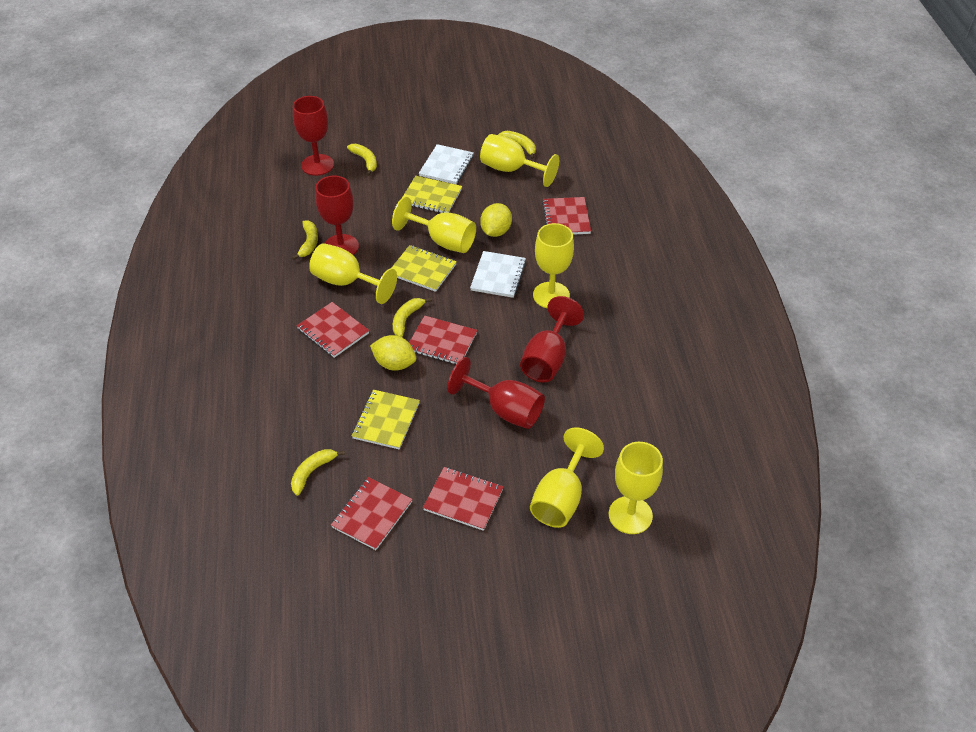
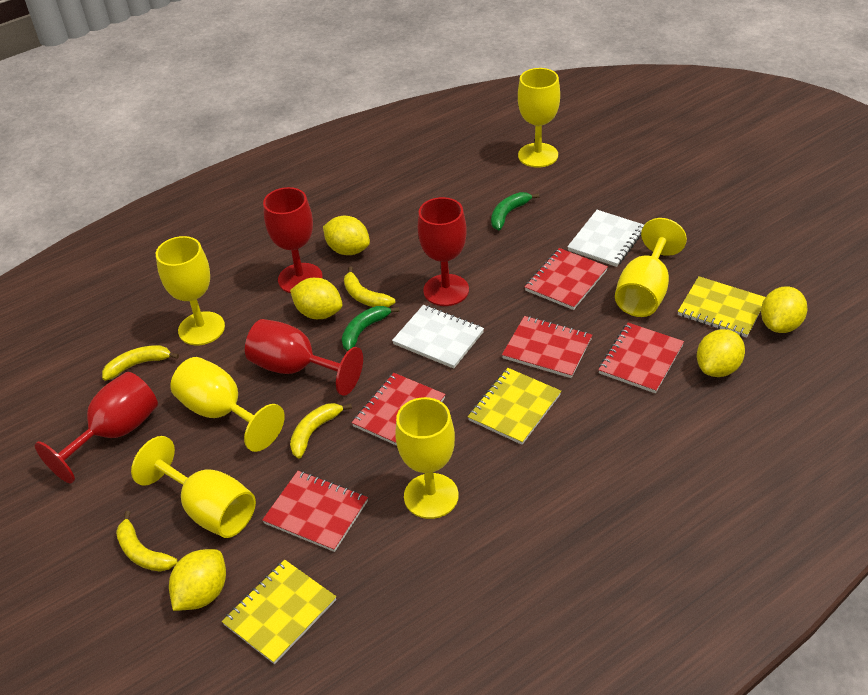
green banana: 0 -> 2
yellow banana: 5 -> 4
yellow lemon: 2 -> 5

